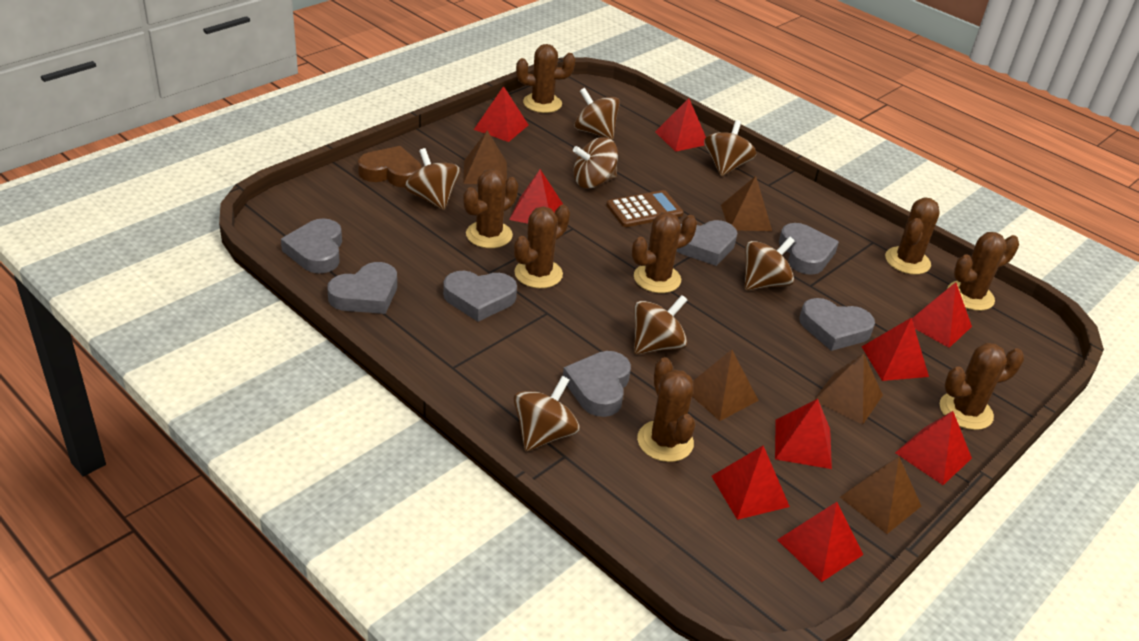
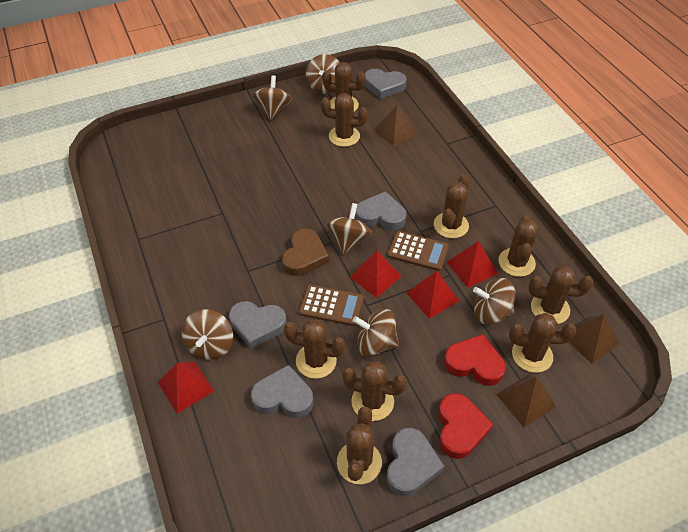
brown cactus: 8 -> 9
brown calculator: 1 -> 2
brown pyramid: 5 -> 3
brown spinning top: 7 -> 6
grey heart: 7 -> 5
red heart: 0 -> 2
red pyramid: 9 -> 4

